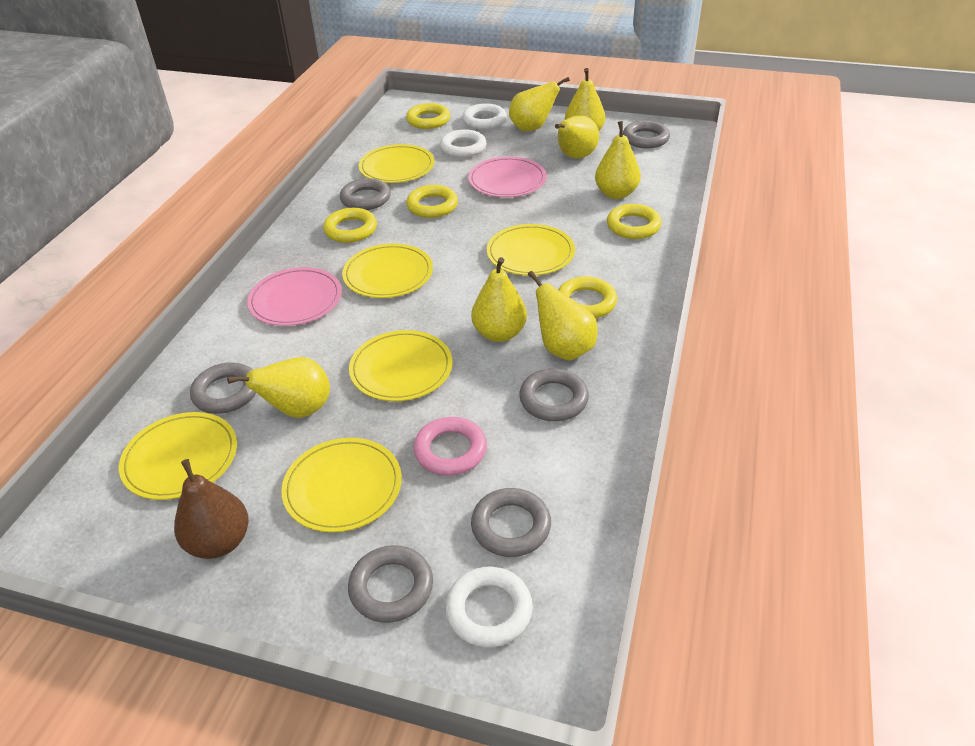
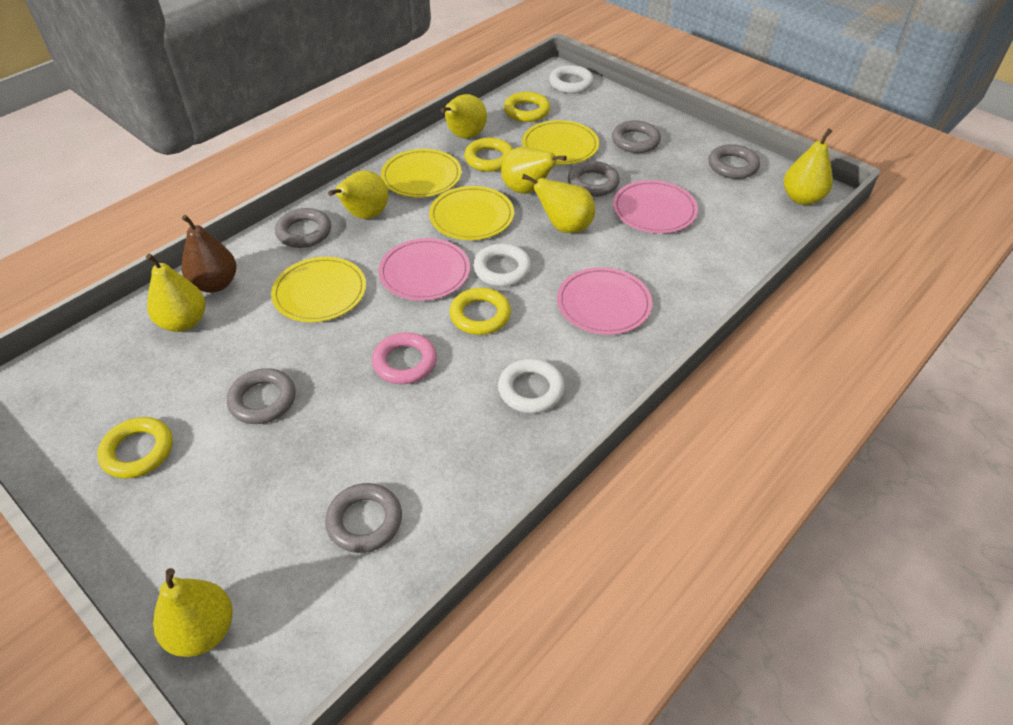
pink plate: 2 -> 3
yellow plate: 6 -> 4
yellow ring: 5 -> 4

